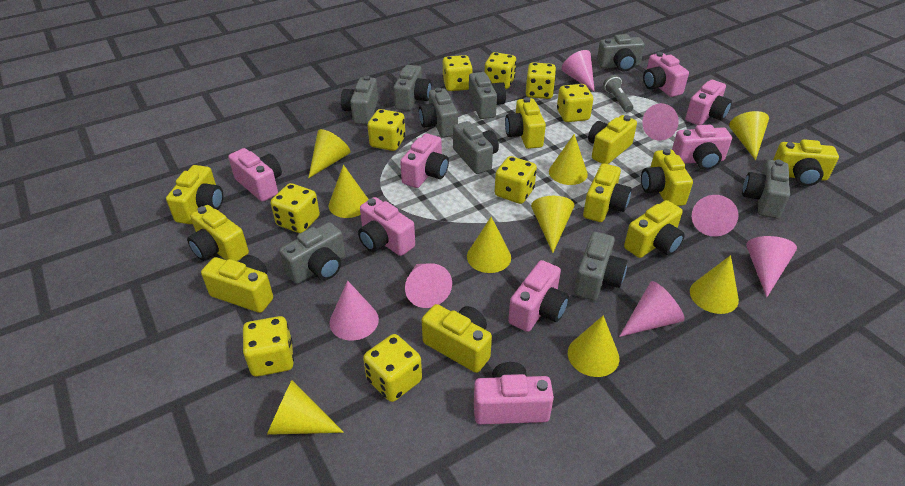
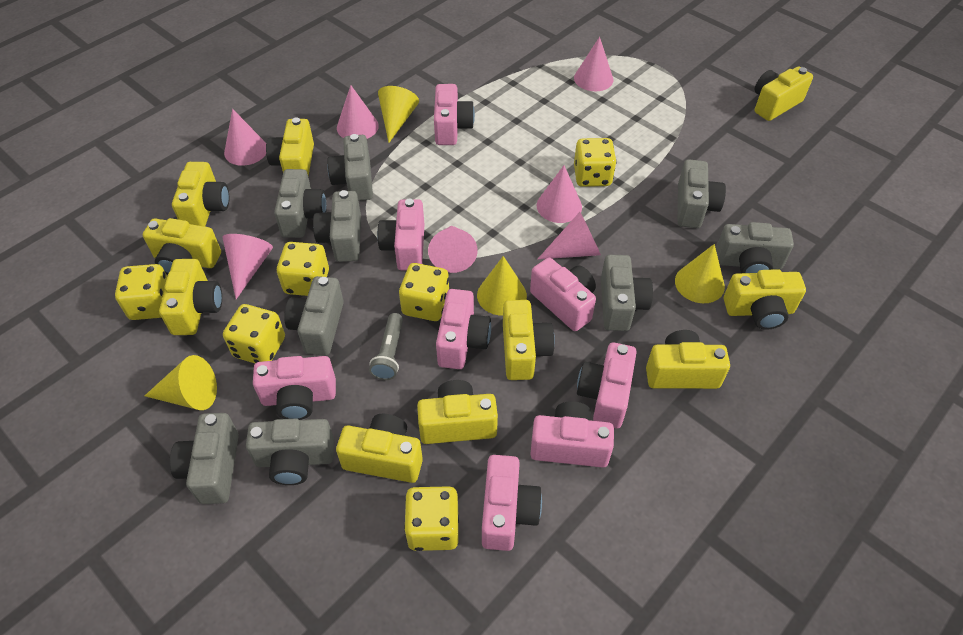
yellow cone: 9 -> 4
yellow dice: 9 -> 6

